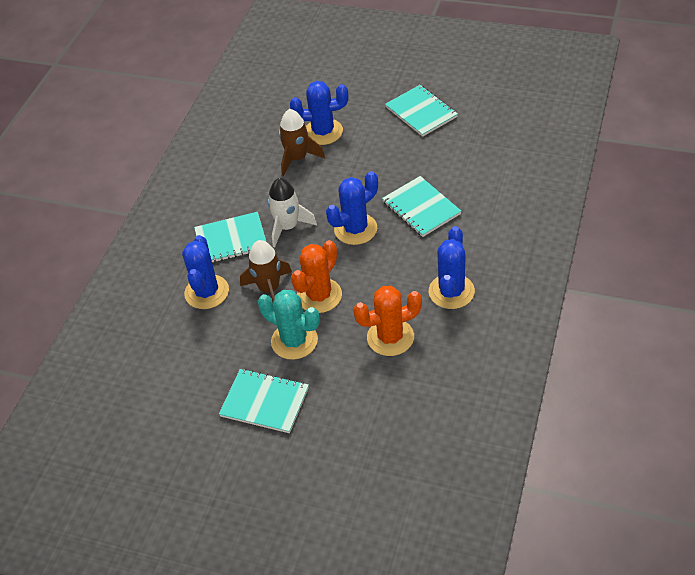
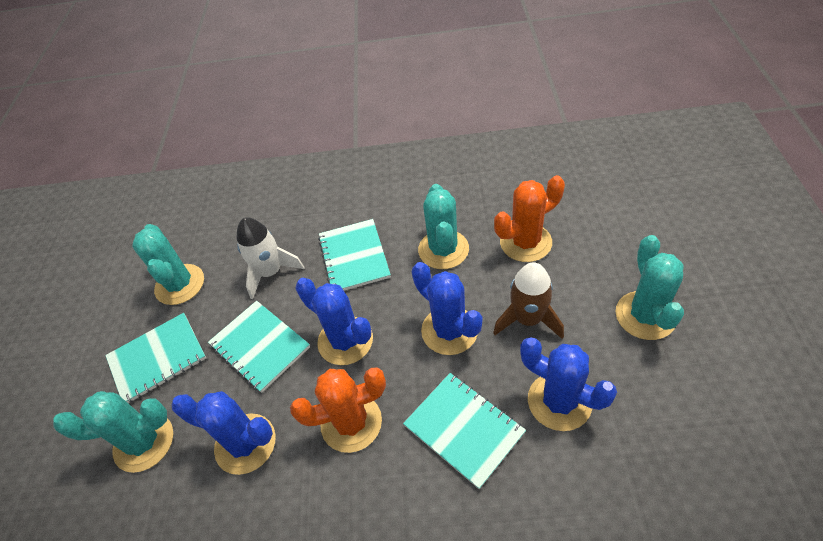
brown rocket: 2 -> 1
turquoise cactus: 1 -> 4

